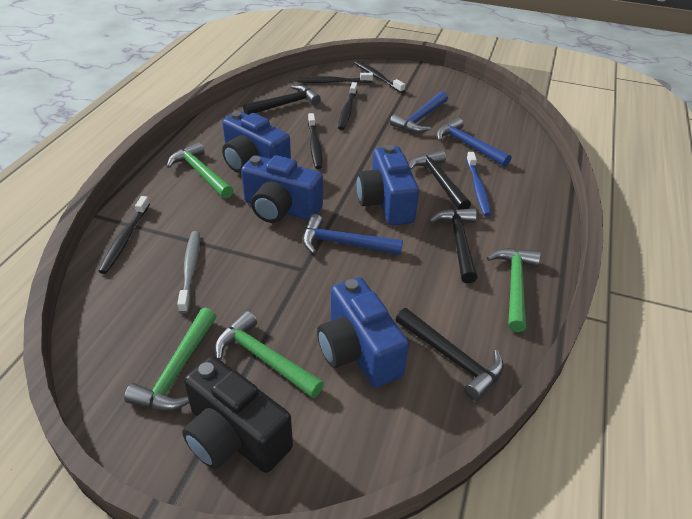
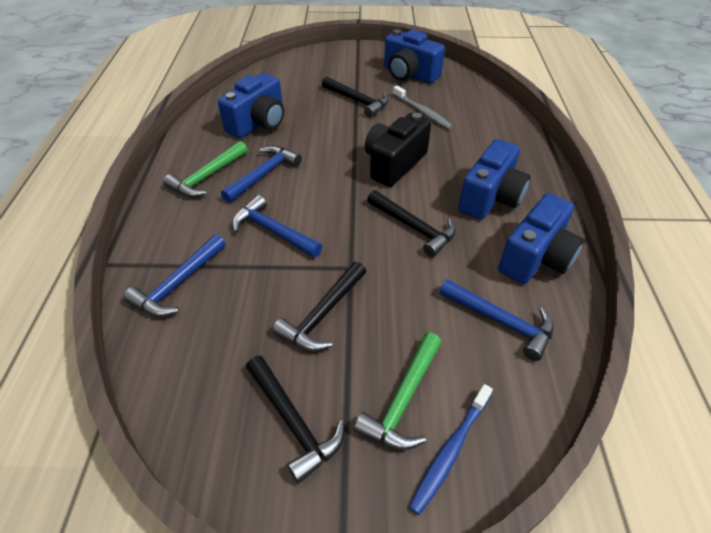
black toothbrush: 5 -> 0
blue hammer: 3 -> 4
green hammer: 4 -> 2

